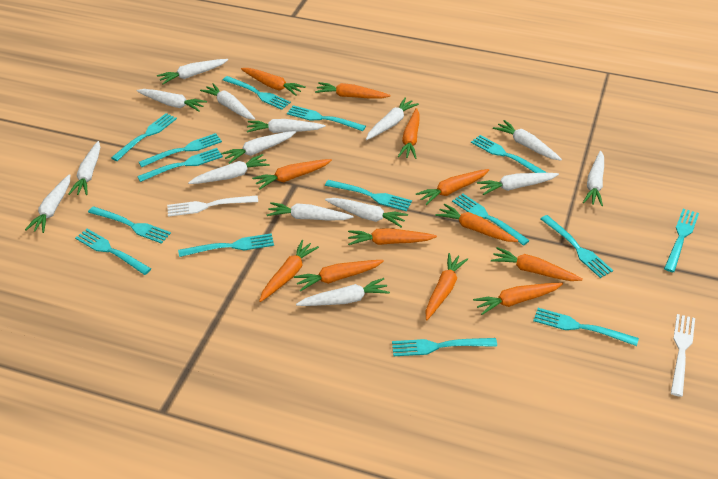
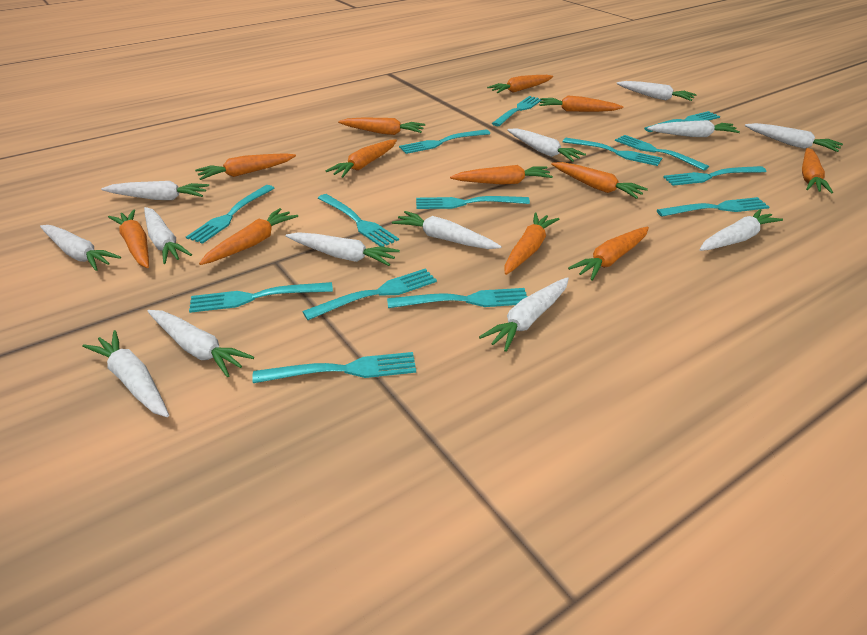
turquoise fork: 15 -> 14
white carrot: 15 -> 13
white fork: 2 -> 0

